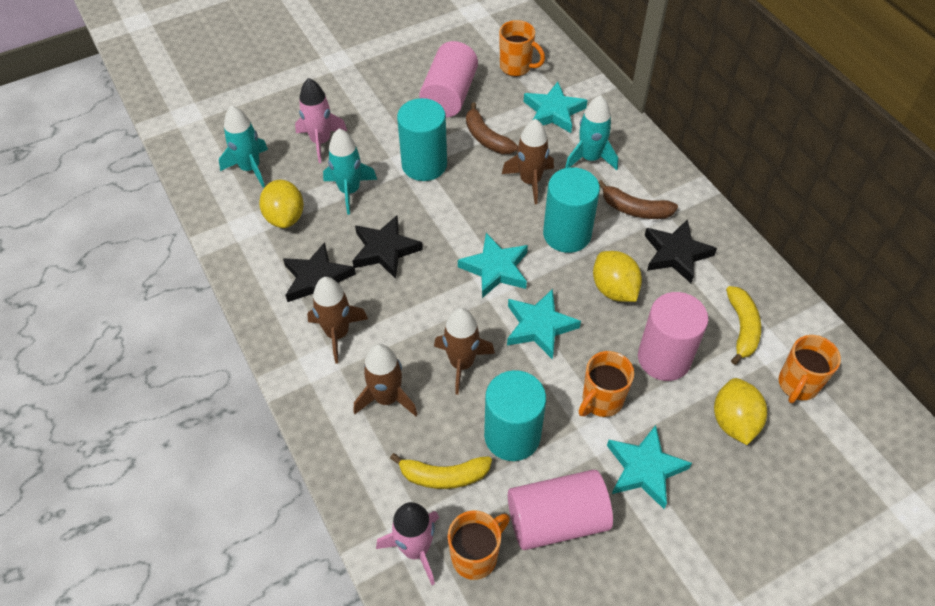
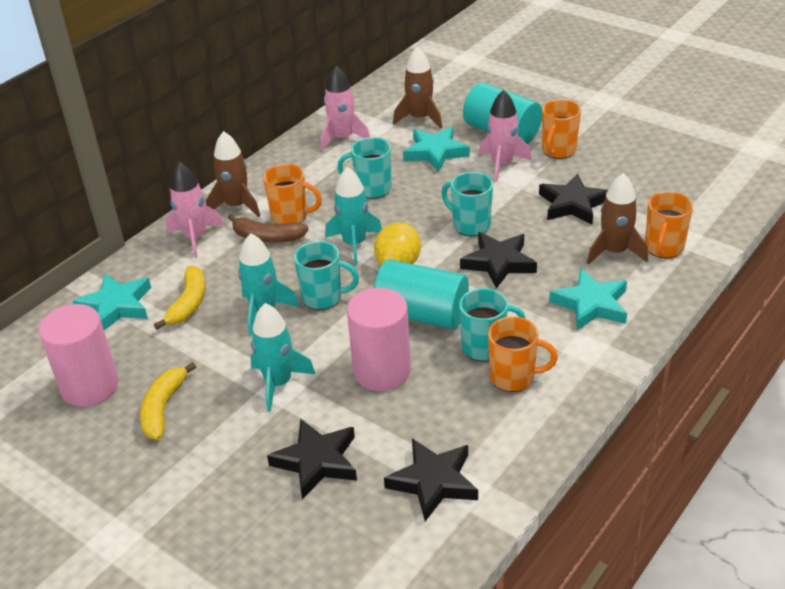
black star: 3 -> 4
brown banana: 2 -> 1
brown rocket: 4 -> 3
pink cylinder: 3 -> 2
pink rocket: 2 -> 3
turquoise cylinder: 3 -> 2
turquoise mug: 0 -> 4
turquoise star: 4 -> 3
yellow lemon: 3 -> 1

